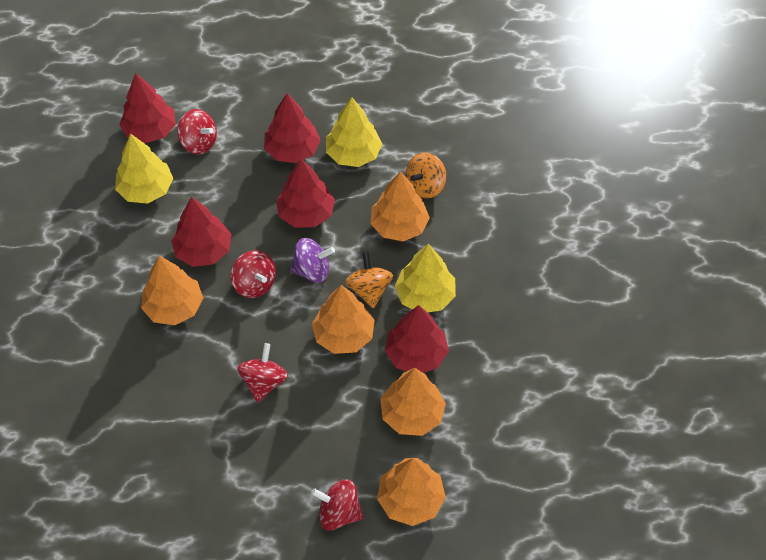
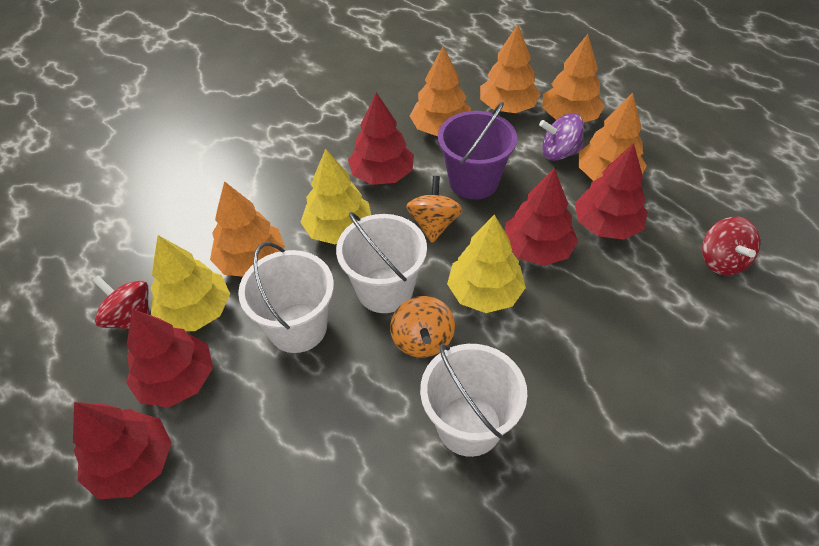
purple bucket: 0 -> 1
red spinning top: 4 -> 2
white bucket: 0 -> 3

